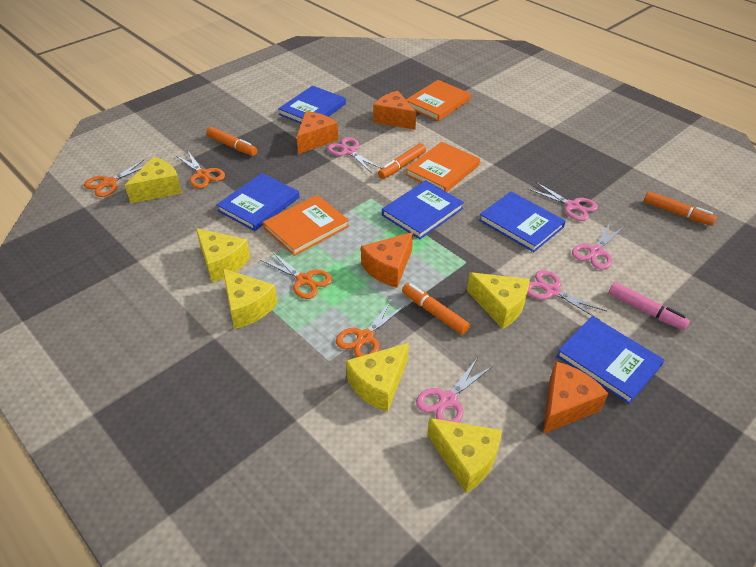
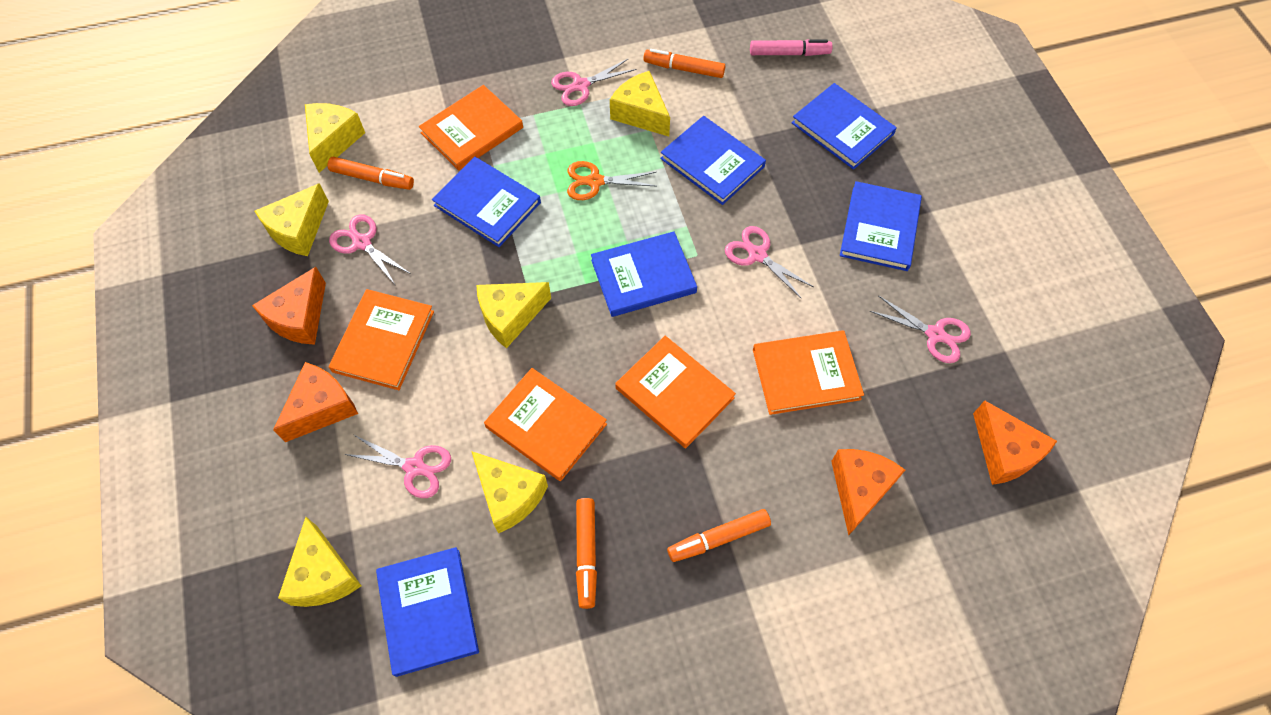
blue book: 5 -> 6
orange book: 3 -> 5
orange scissors: 4 -> 1

